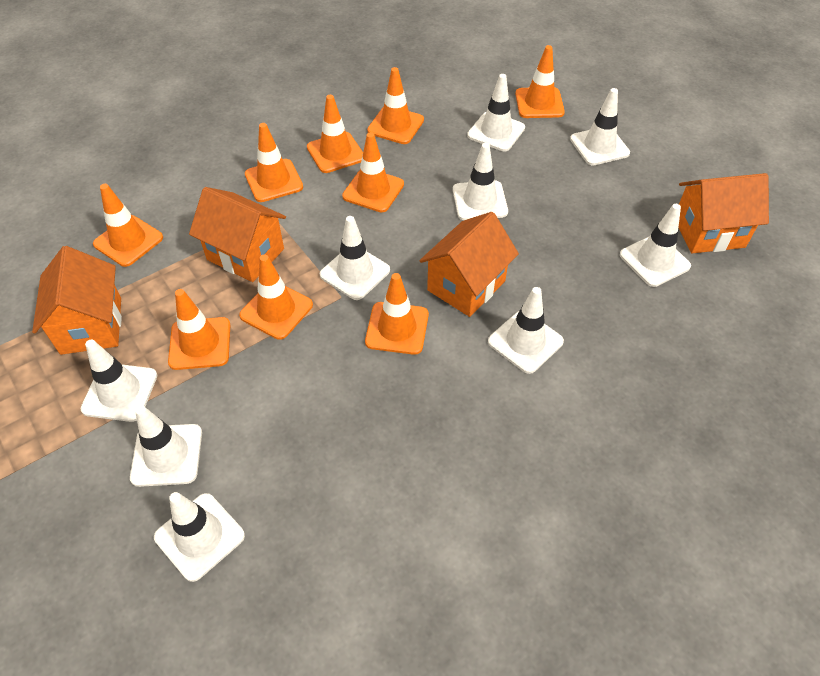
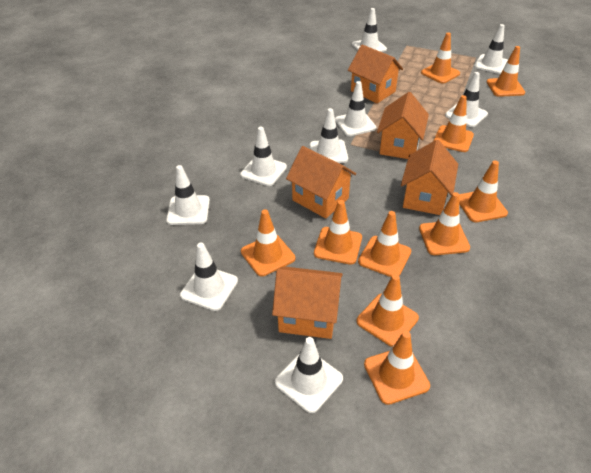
orange house: 4 -> 5
orange traffic cone: 9 -> 10

